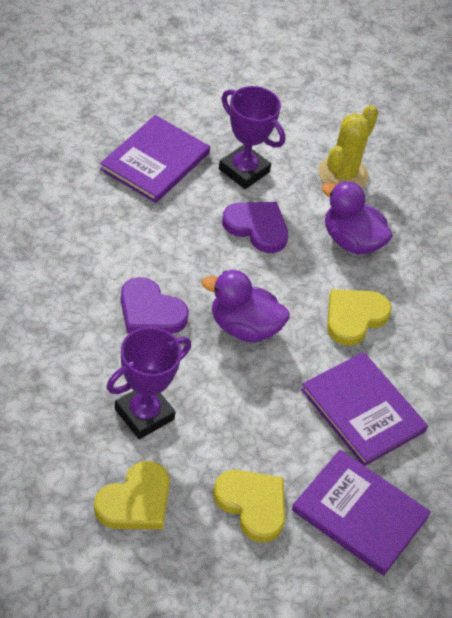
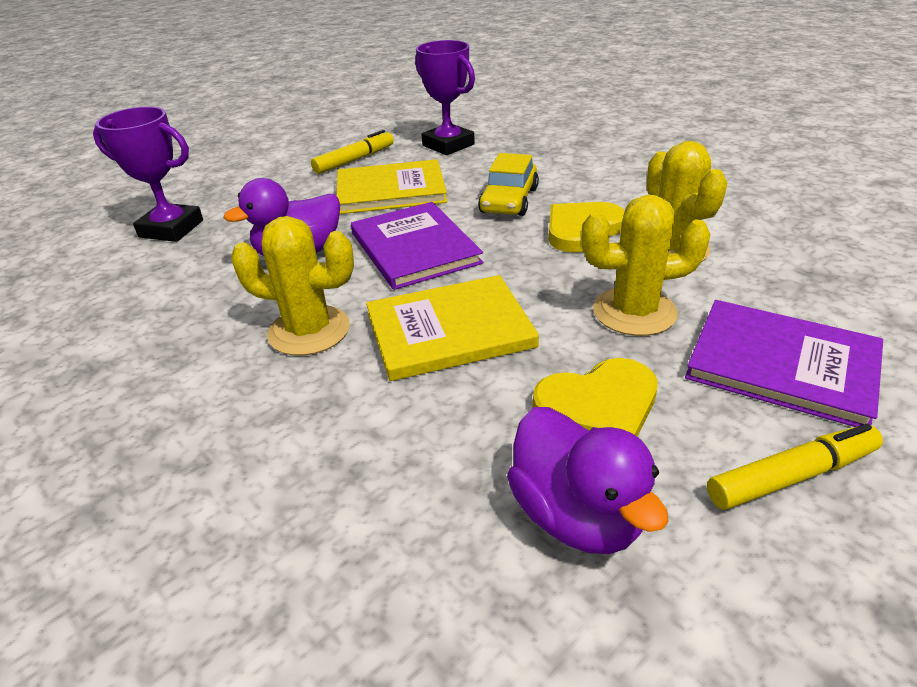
purple book: 3 -> 2
purple heart: 2 -> 0
yellow book: 0 -> 2
yellow cactus: 1 -> 3
yellow car: 0 -> 1
yellow heart: 3 -> 2
yellow marker: 0 -> 2

